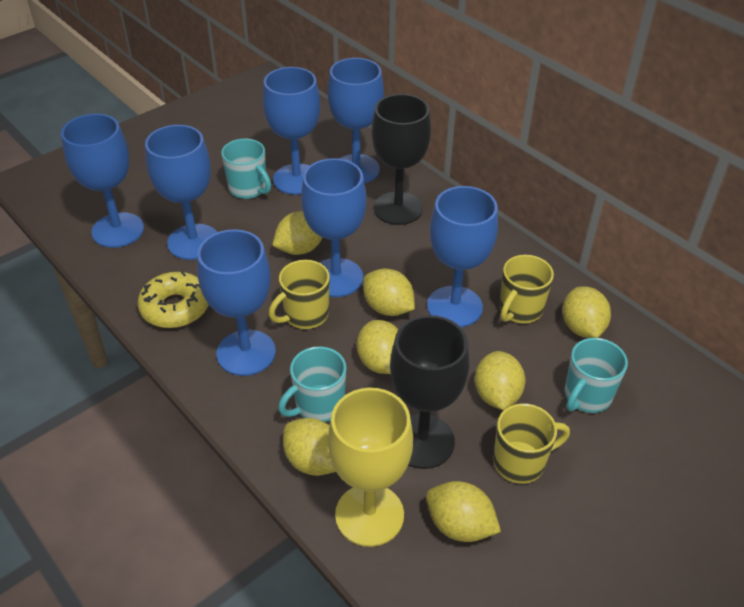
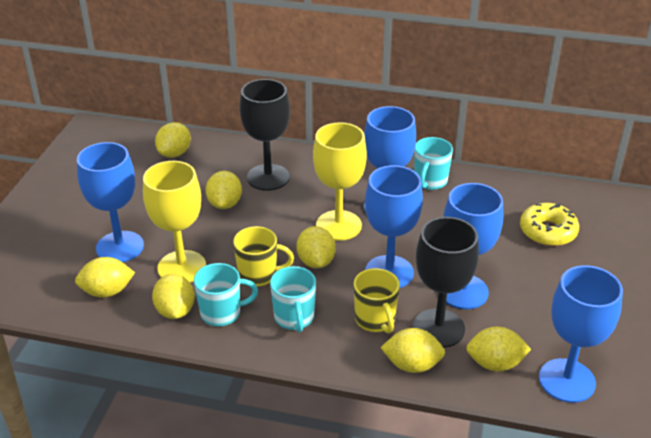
blue goblet: 7 -> 5
yellow goblet: 1 -> 2
yellow mug: 3 -> 2

